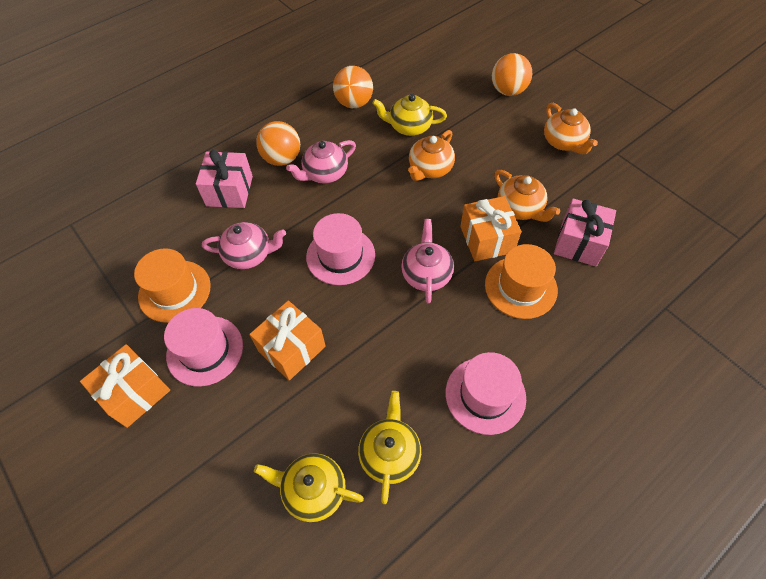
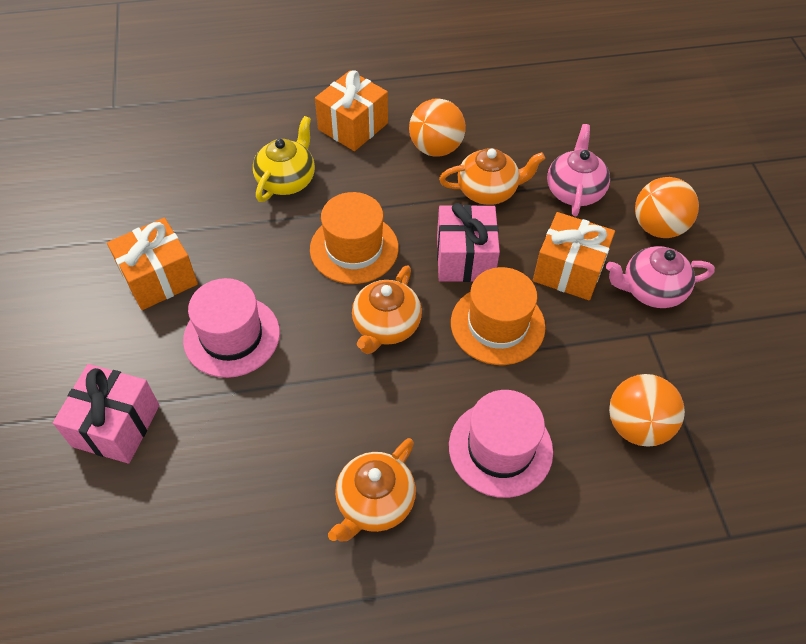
pink hat: 3 -> 2
pink teapot: 3 -> 2
yellow teapot: 3 -> 1

